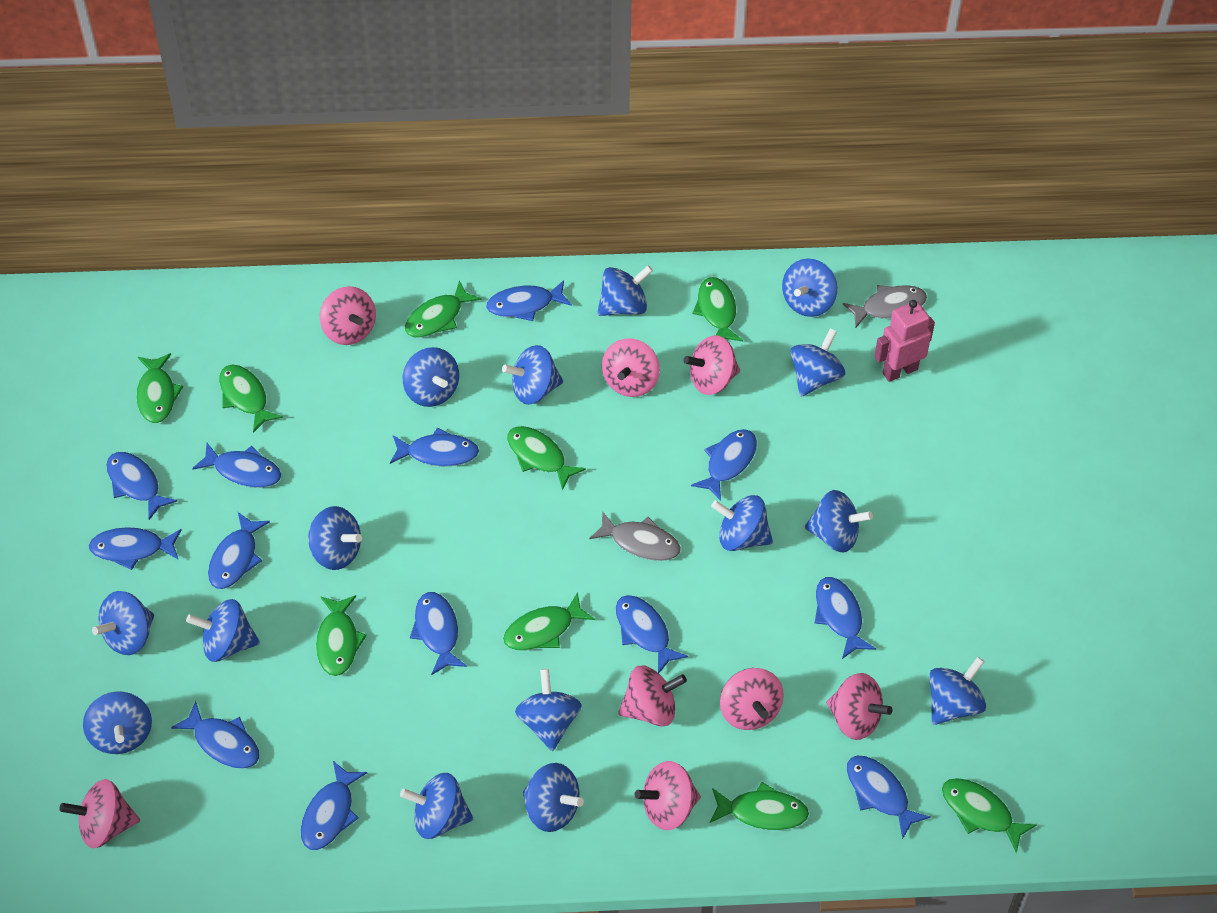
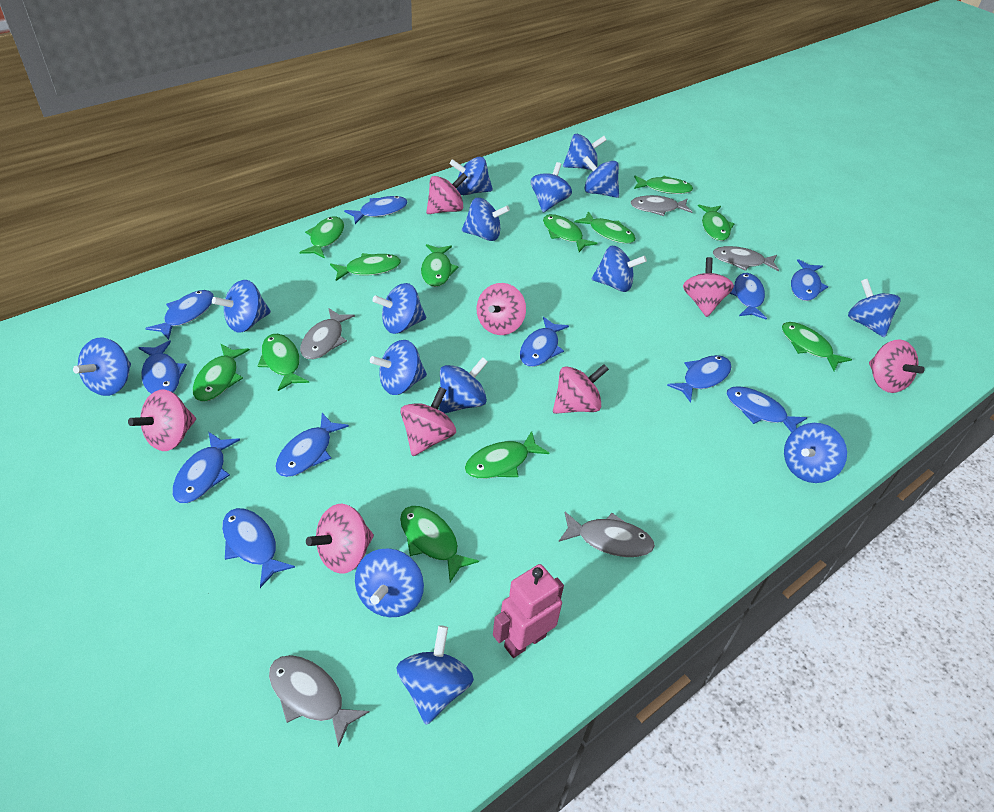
blue fish: 13 -> 11
green fish: 9 -> 12
grey fish: 2 -> 5

